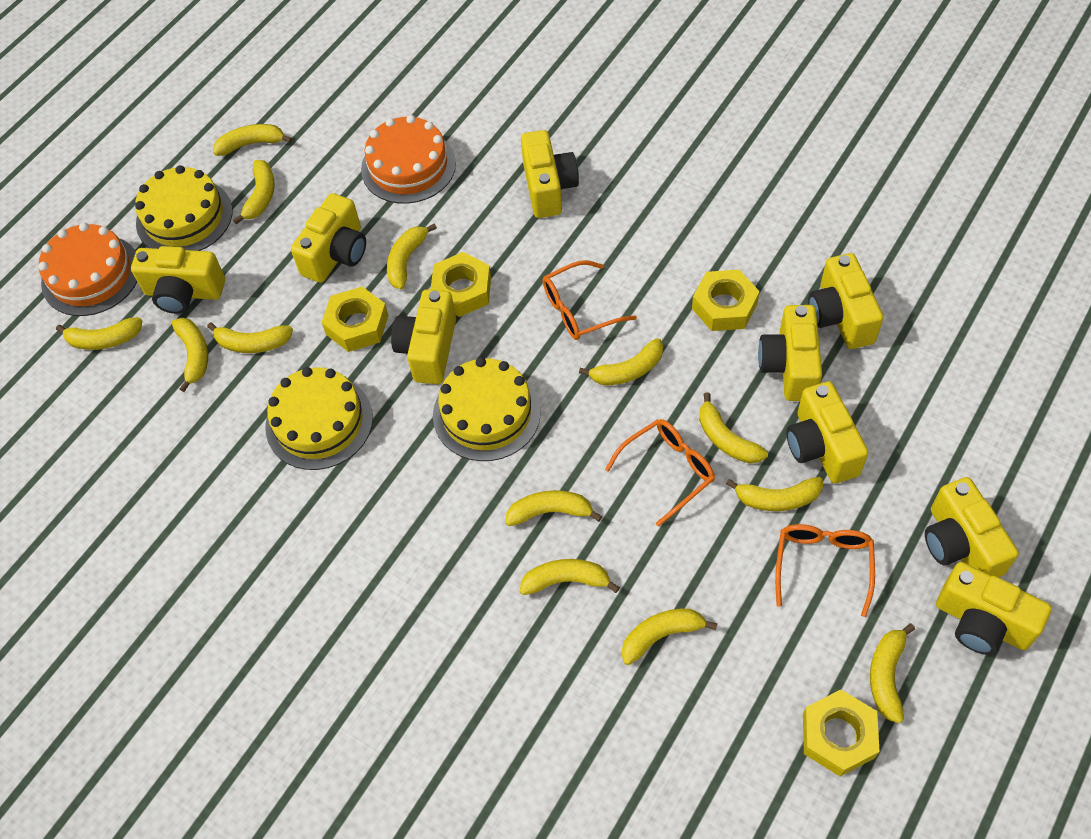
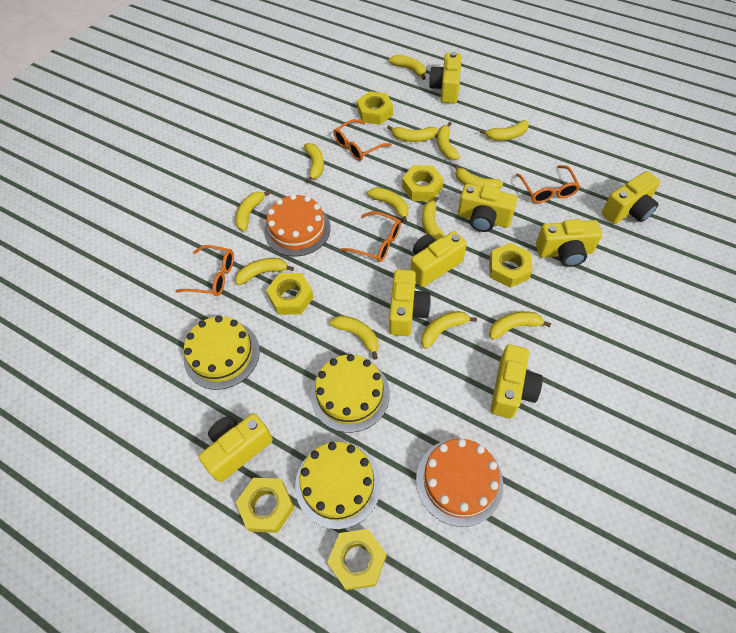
orange glasses: 3 -> 4
yellow camera: 9 -> 8
yellow nut: 4 -> 6

